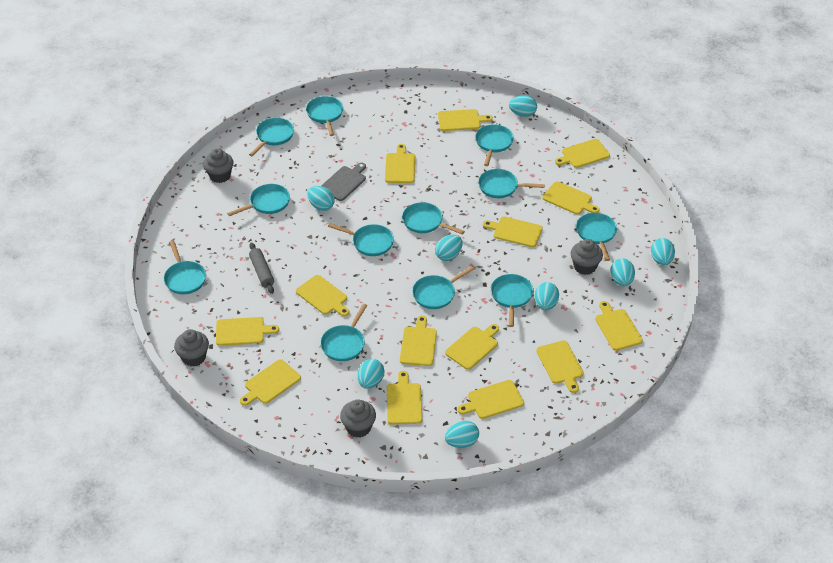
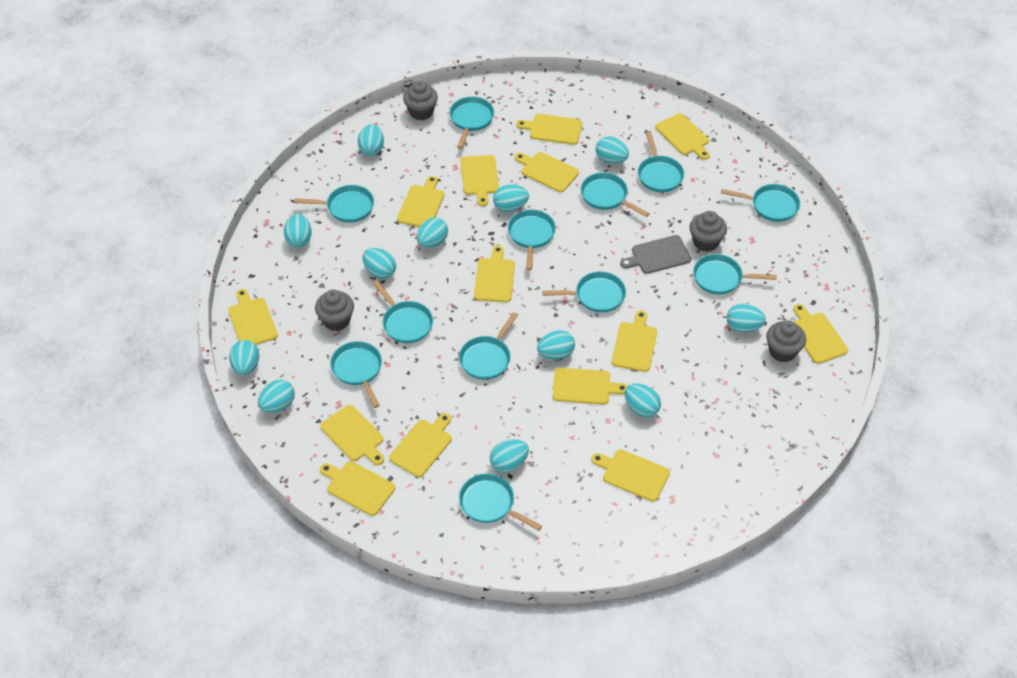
grey rolling pin: 1 -> 0
turquoise egg: 8 -> 12

